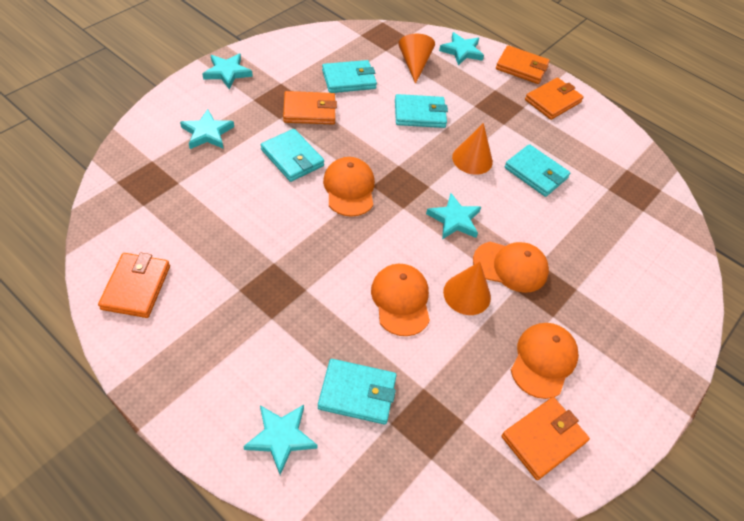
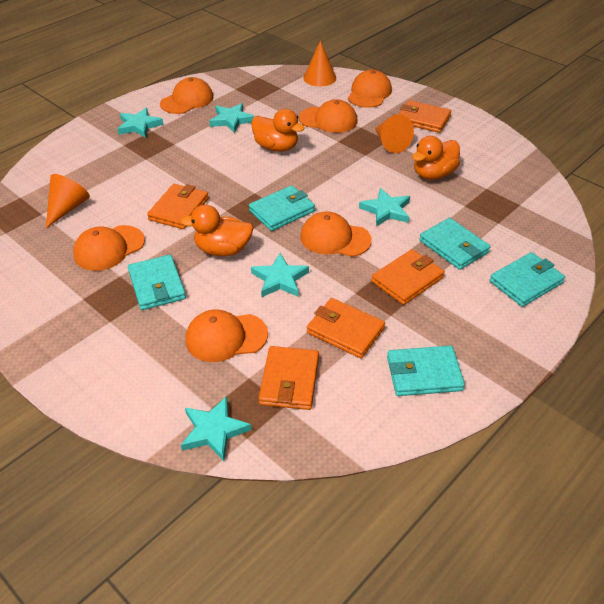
orange cap: 4 -> 6
orange duck: 0 -> 3

